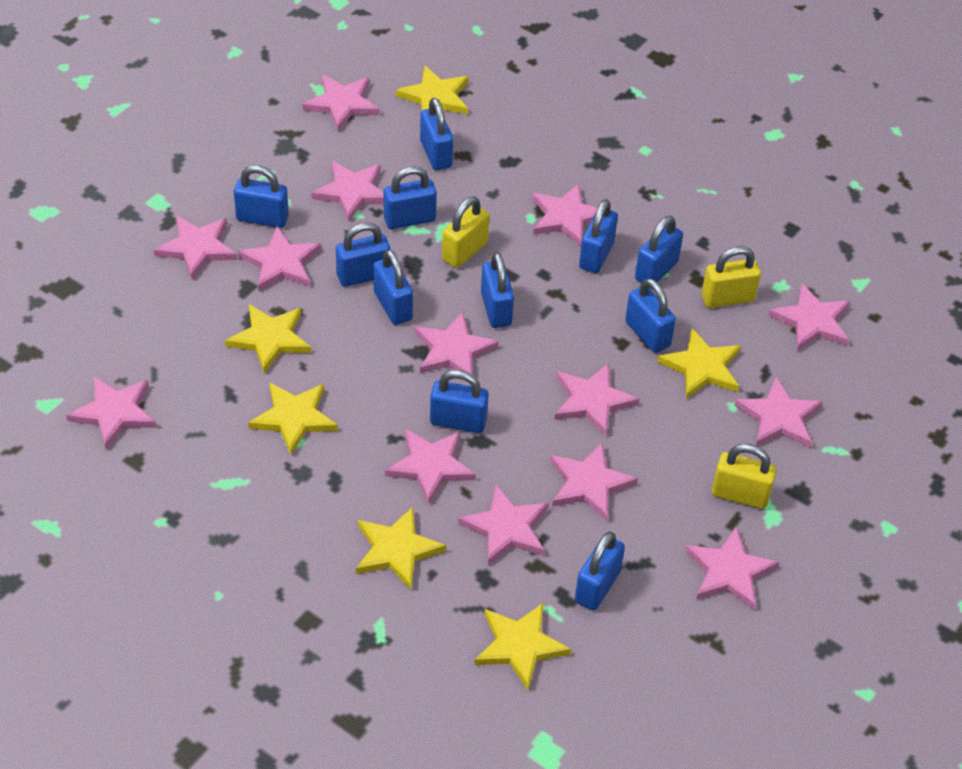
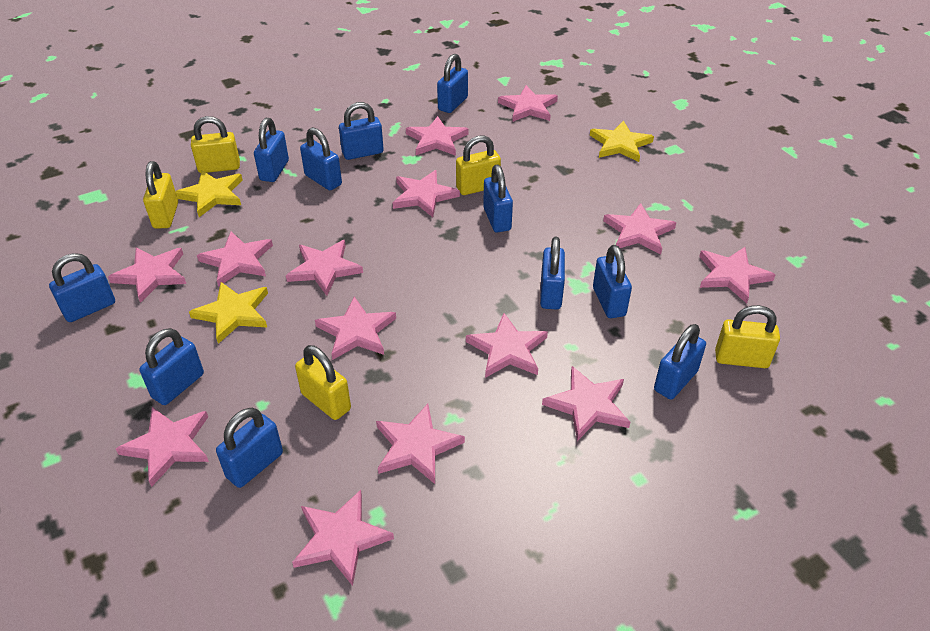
yellow padlock: 3 -> 5
yellow star: 6 -> 3

